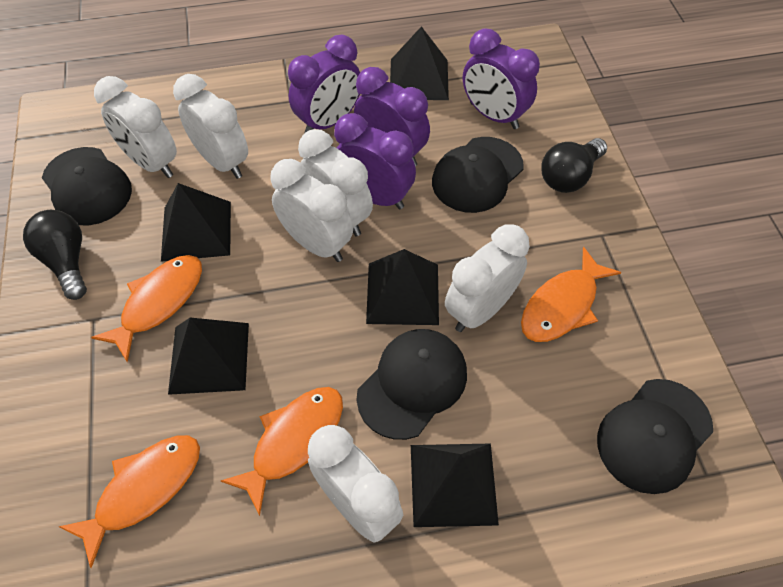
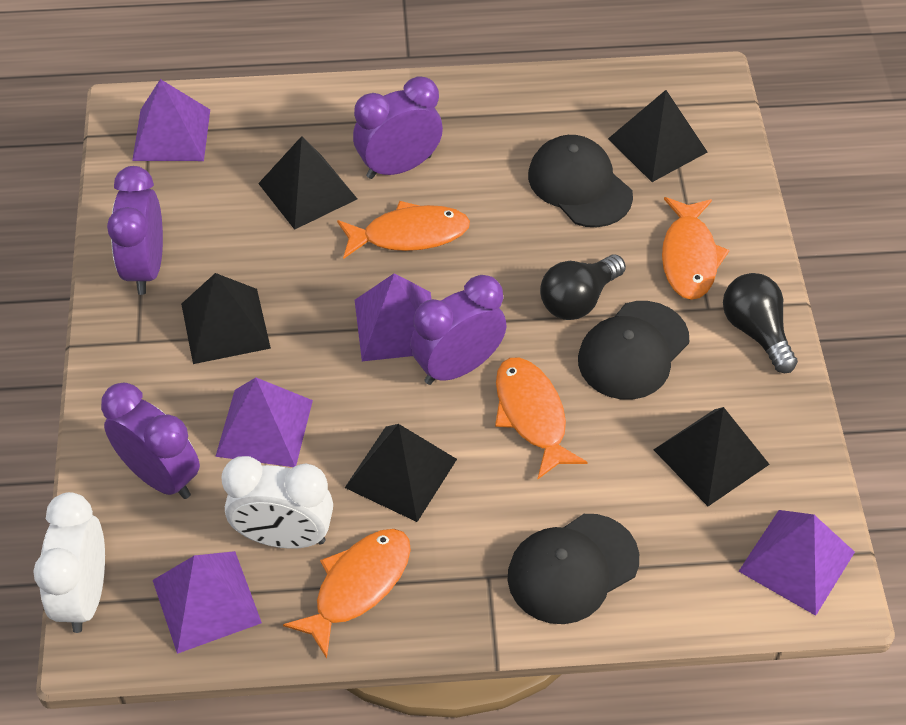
black cap: 4 -> 3
purple pyramid: 0 -> 5
white clock: 6 -> 2

